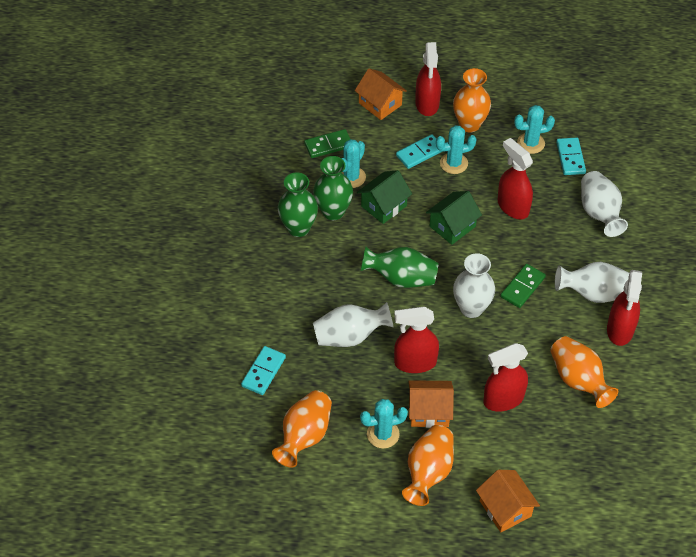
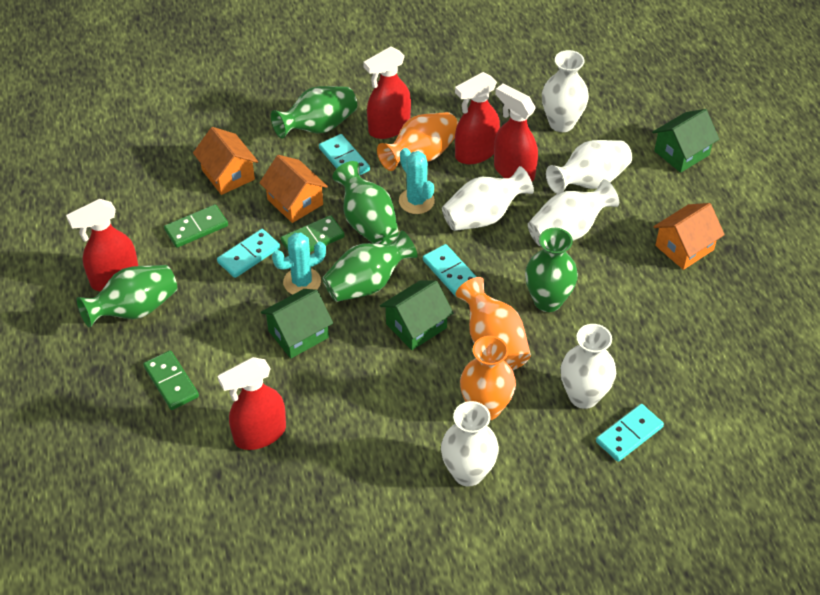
green domino: 2 -> 3
green house: 2 -> 3
green vase: 3 -> 5
orange vase: 4 -> 3
turquoise cactus: 4 -> 2
turquoise domino: 3 -> 4
white vase: 4 -> 6

